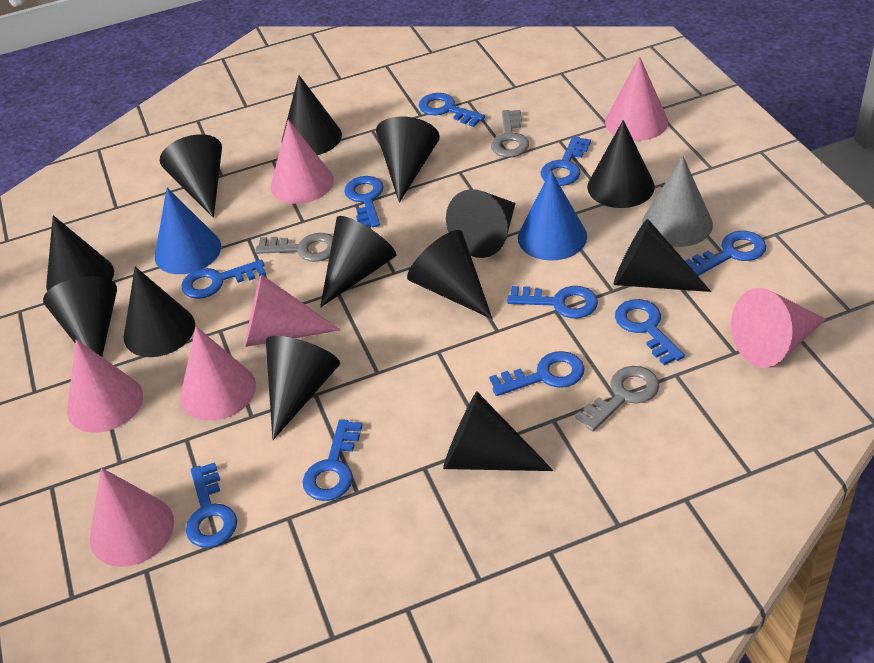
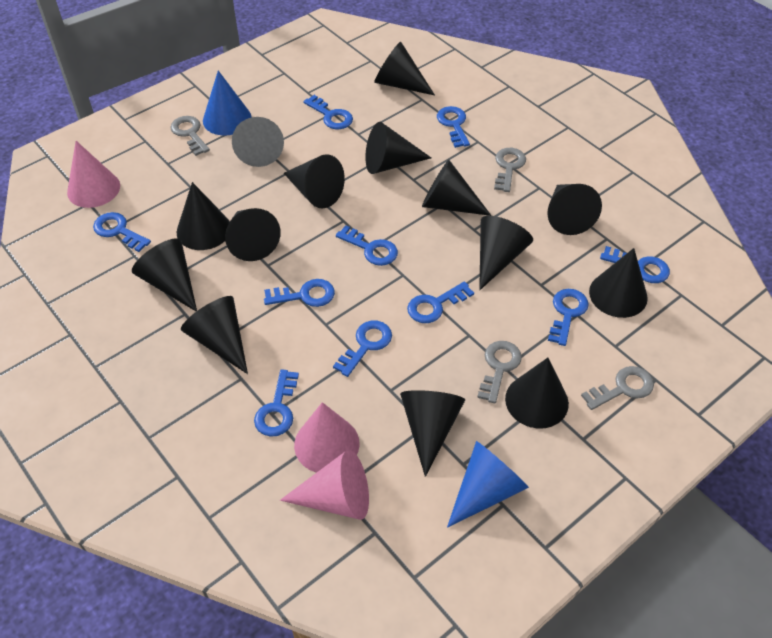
grey key: 3 -> 4
pink cone: 7 -> 3

